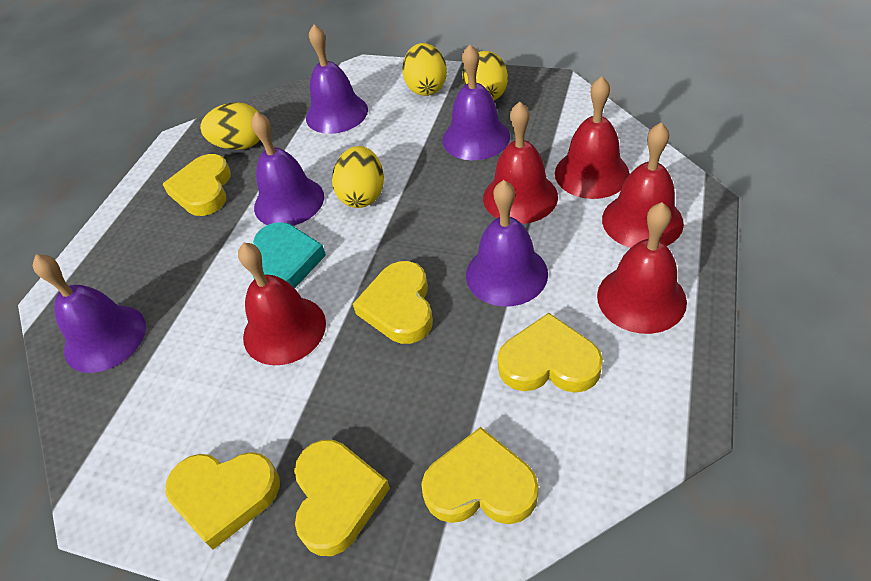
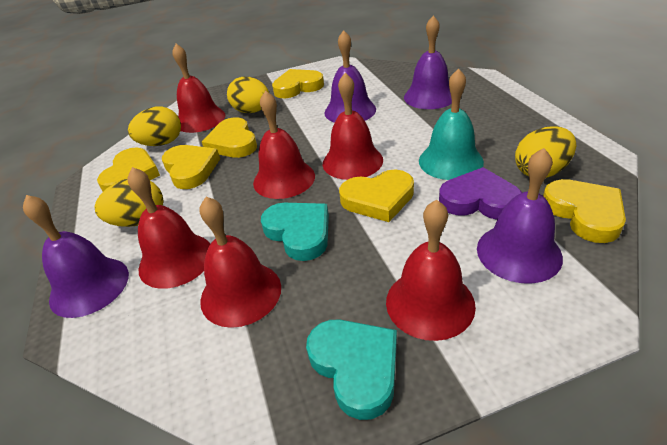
purple bell: 5 -> 4
purple heart: 0 -> 1
red bell: 5 -> 6
turquoise bell: 0 -> 1
turquoise heart: 1 -> 2

